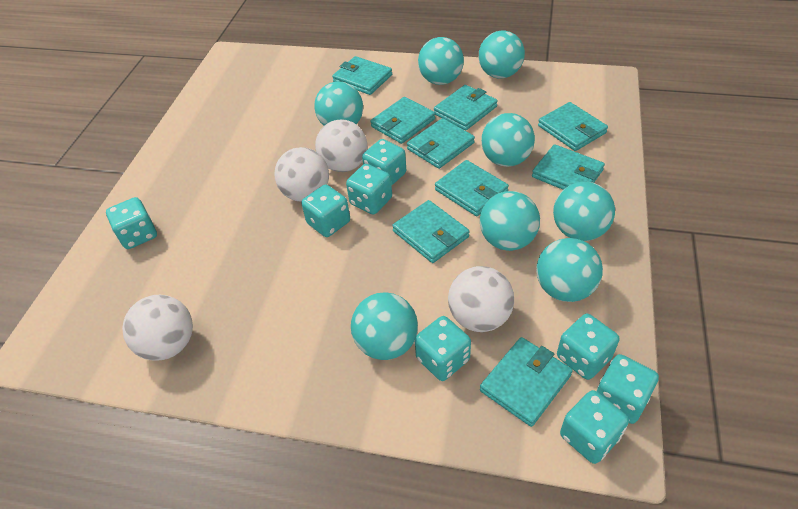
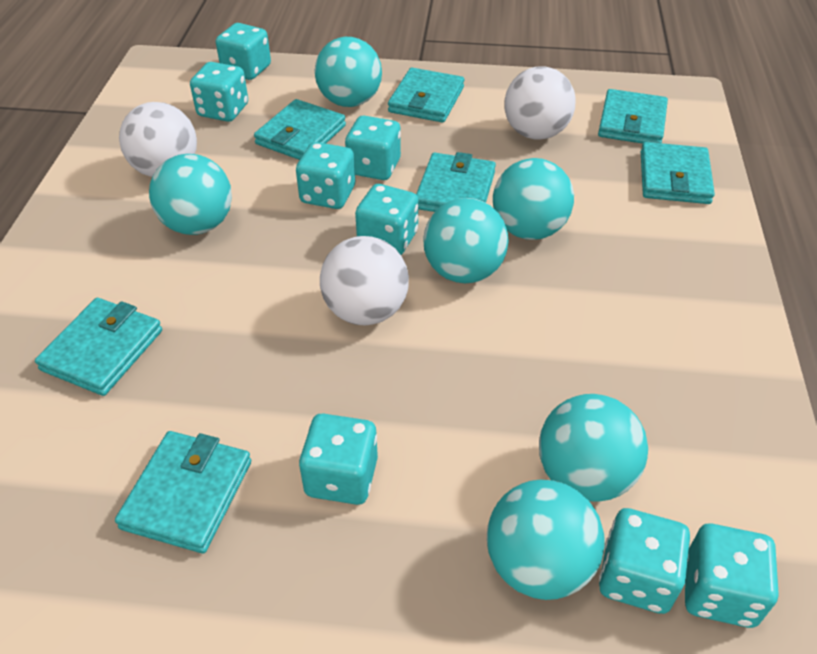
turquoise ball: 8 -> 6
turquoise wallet: 9 -> 7
white ball: 4 -> 3

